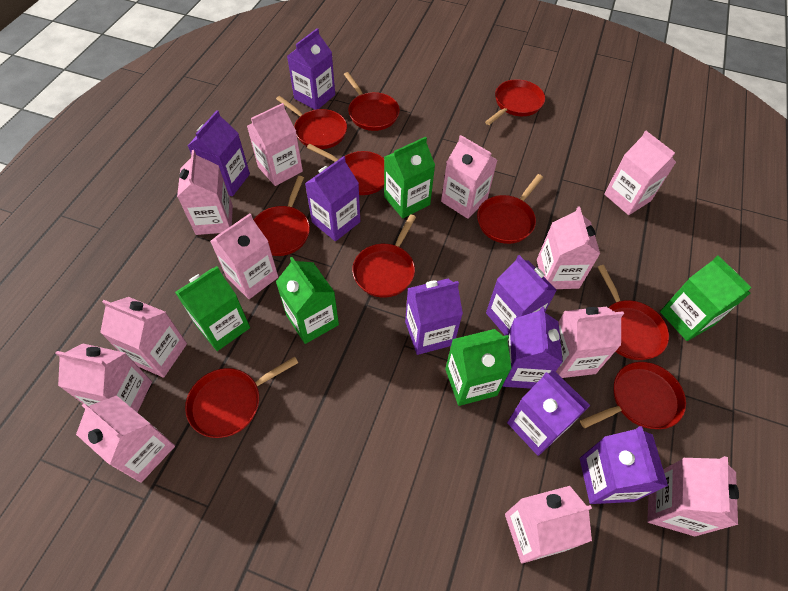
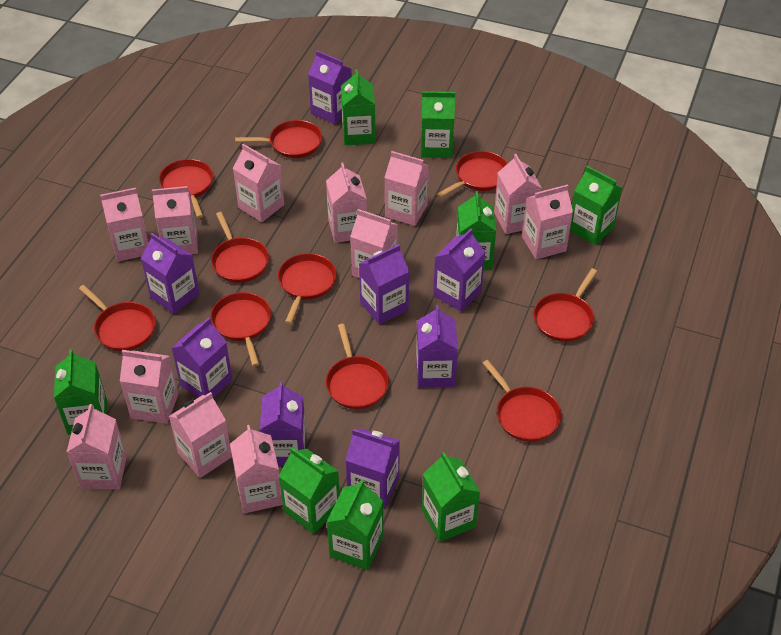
green carton: 5 -> 8

